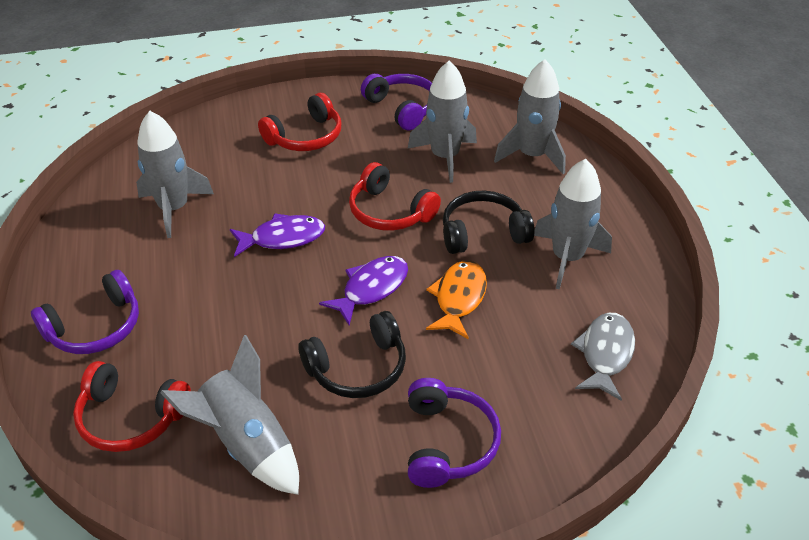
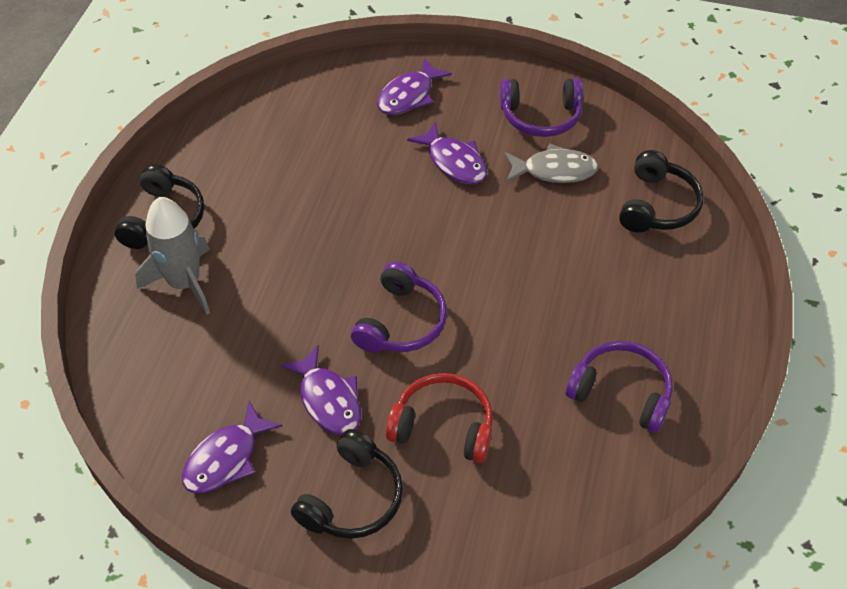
black headphones: 2 -> 3
grey rocket: 5 -> 1
orange fish: 1 -> 0
purple fish: 2 -> 4
red headphones: 3 -> 1

